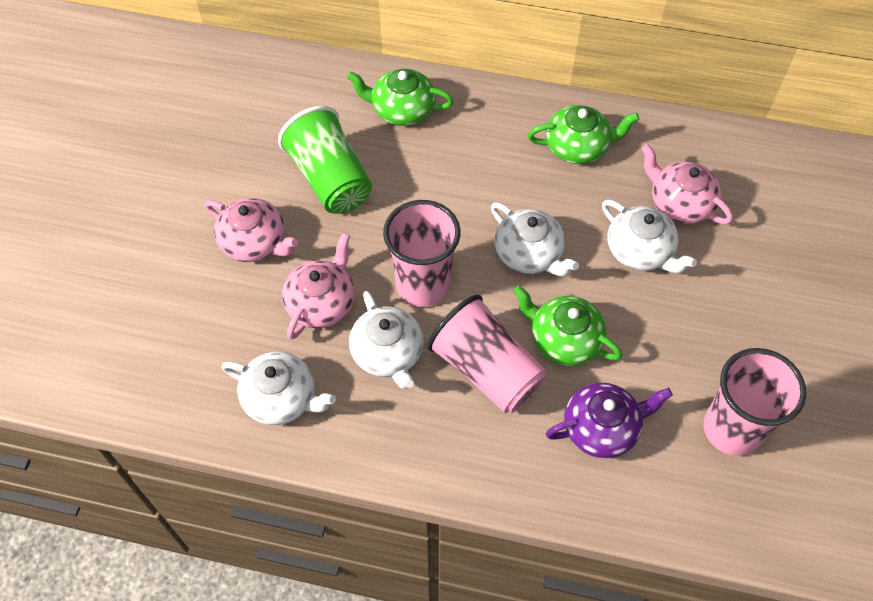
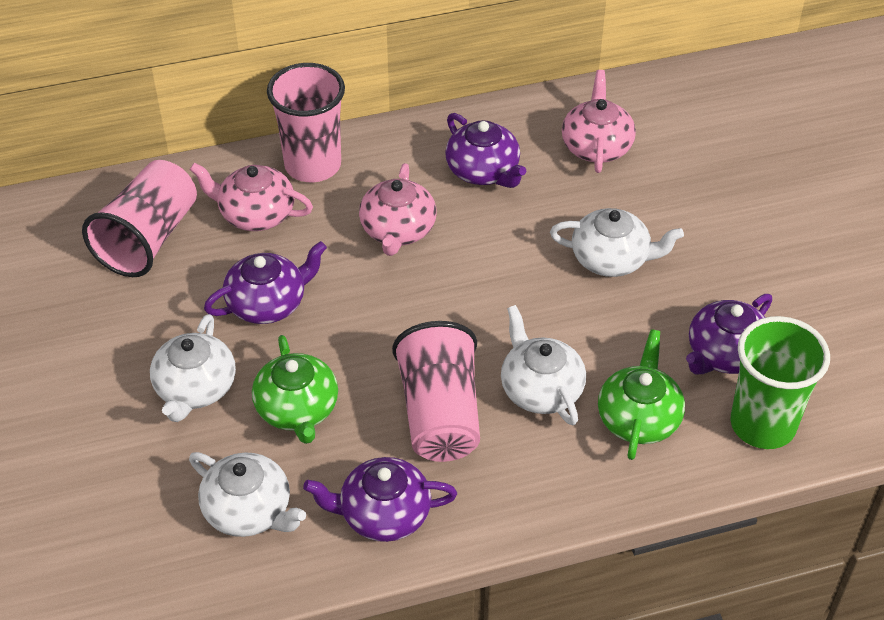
green teapot: 3 -> 2
purple teapot: 1 -> 4

